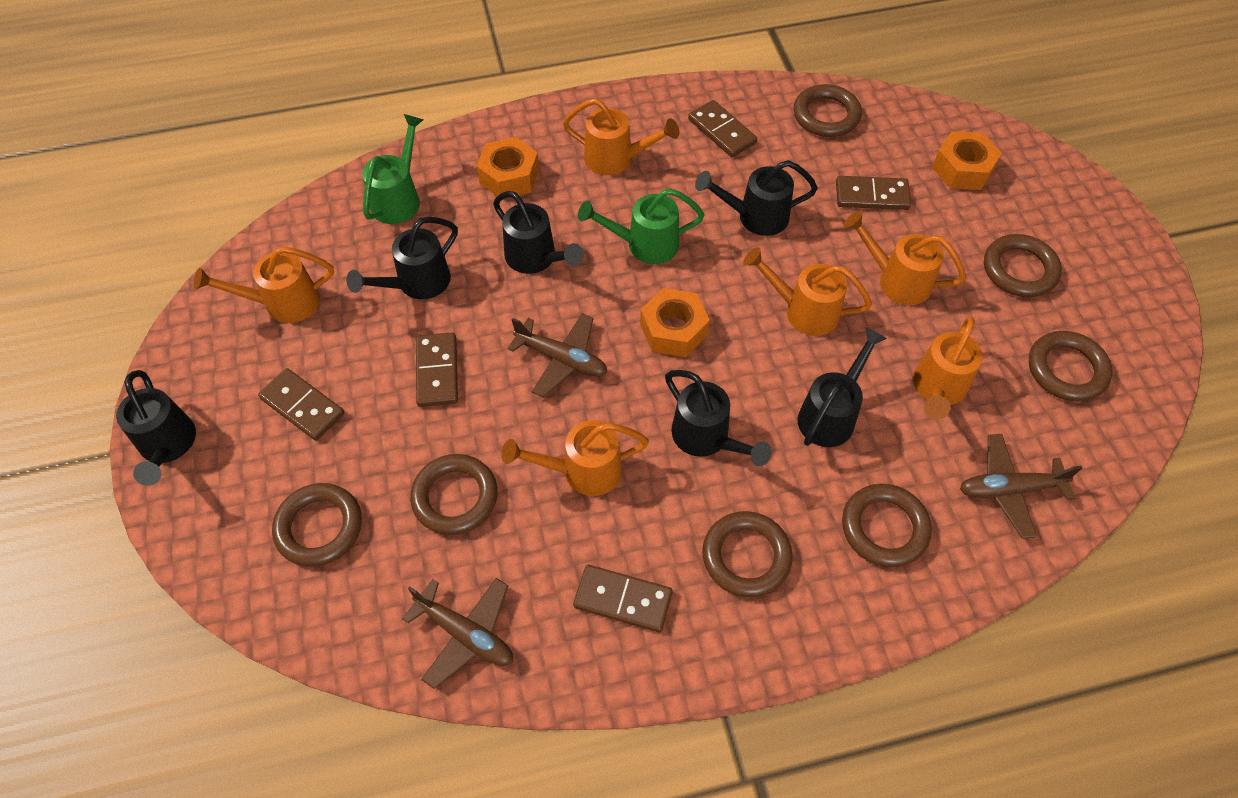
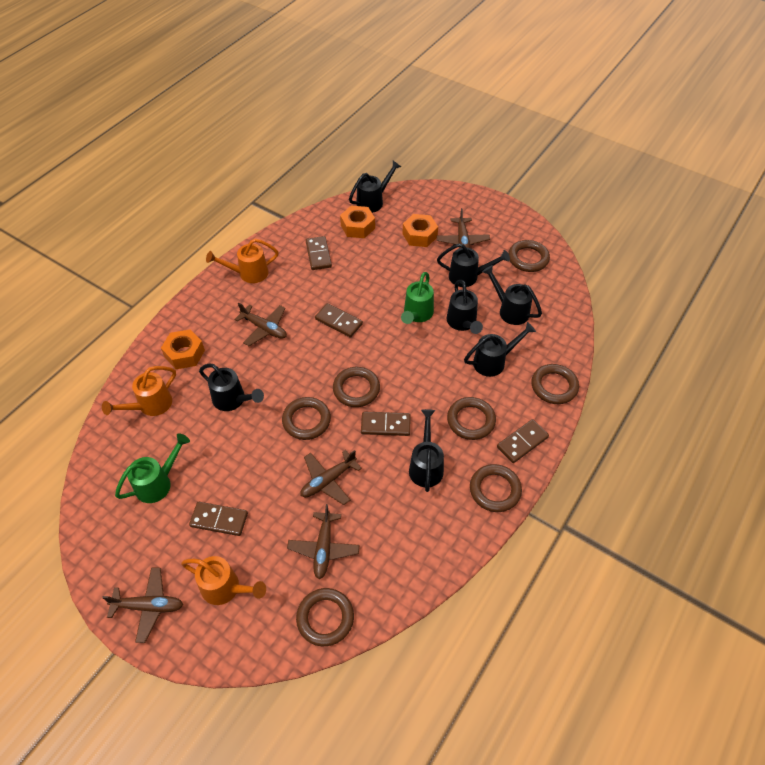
black watering can: 6 -> 7
brown plane: 3 -> 5
orange watering can: 6 -> 3

